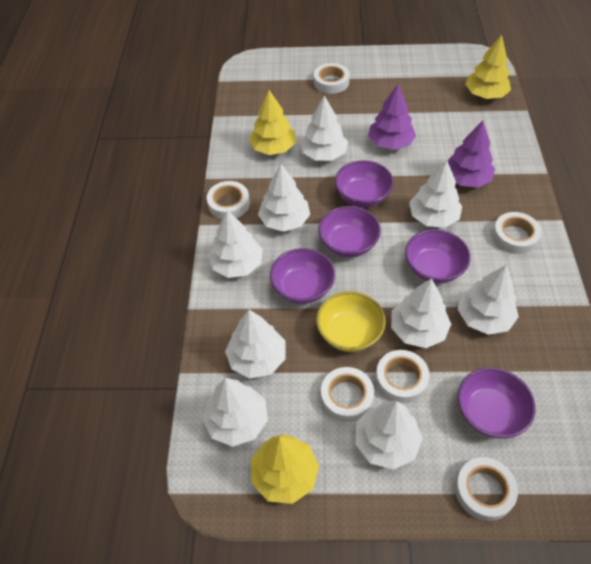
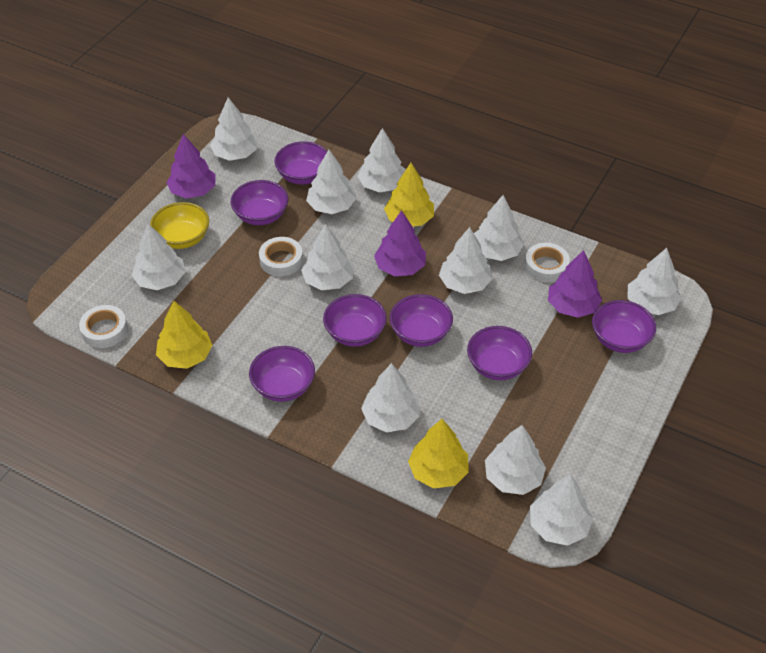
purple bowl: 5 -> 7
purple tree: 2 -> 3
white tape: 6 -> 3
white tree: 9 -> 11

